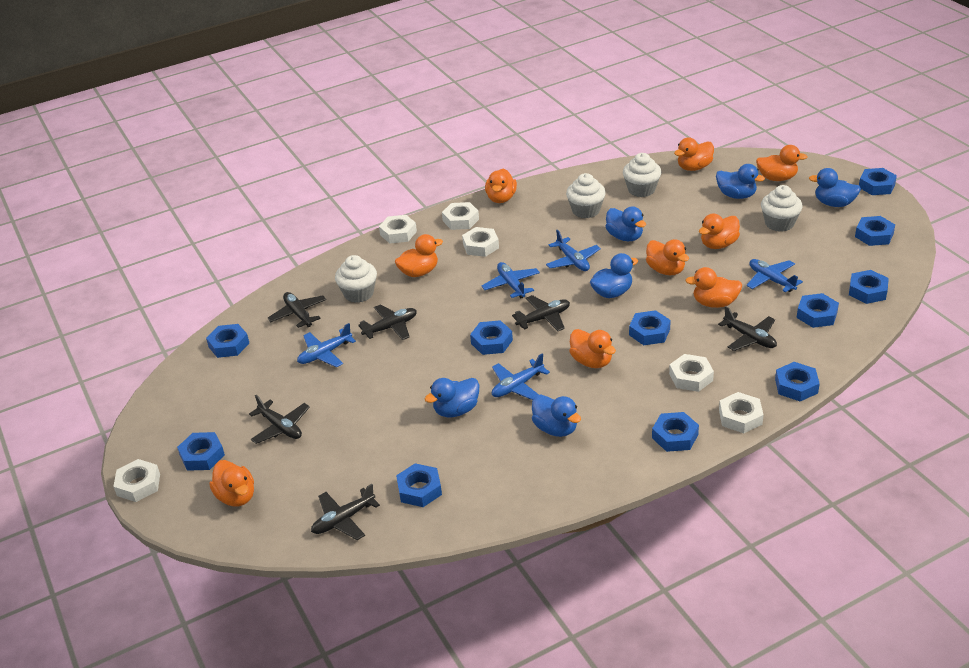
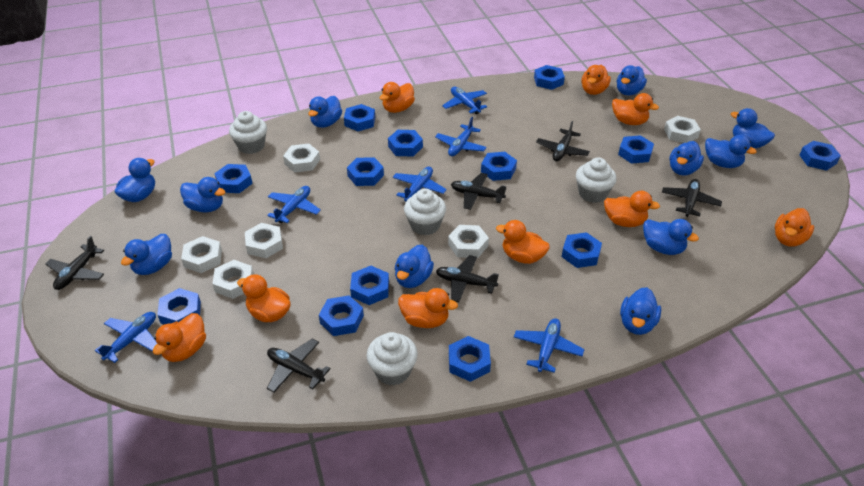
blue duck: 6 -> 11
blue nut: 11 -> 13
blue plane: 5 -> 6

